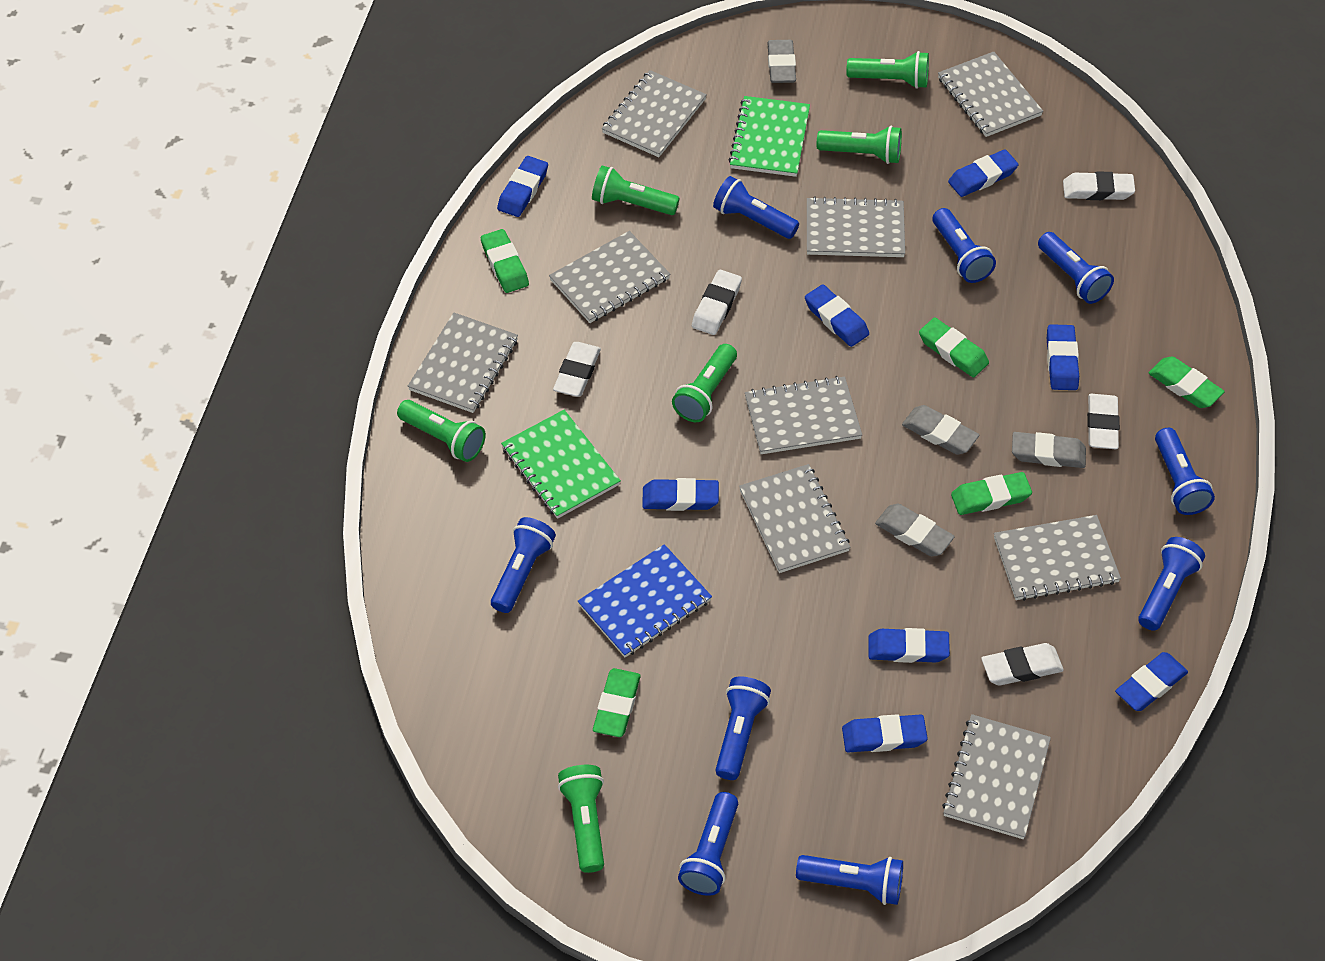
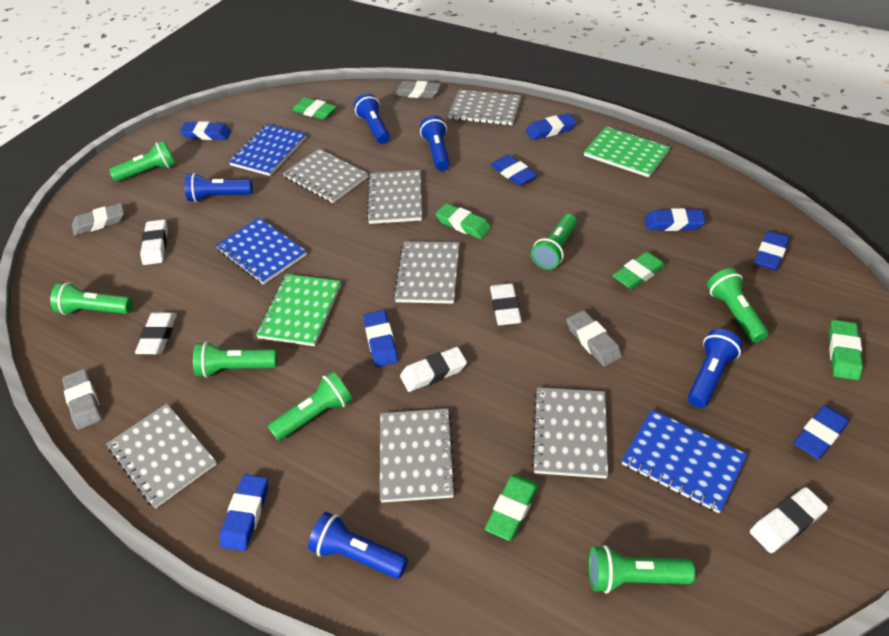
blue flashlight: 9 -> 5
blue notebook: 1 -> 3
green flashlight: 6 -> 7
grey notebook: 9 -> 7

